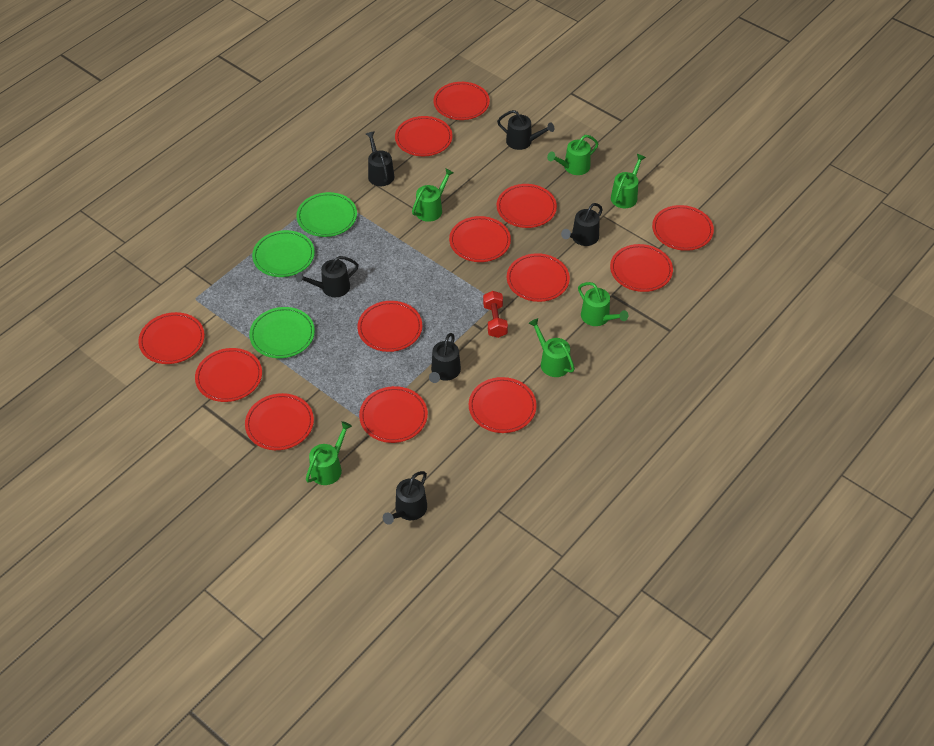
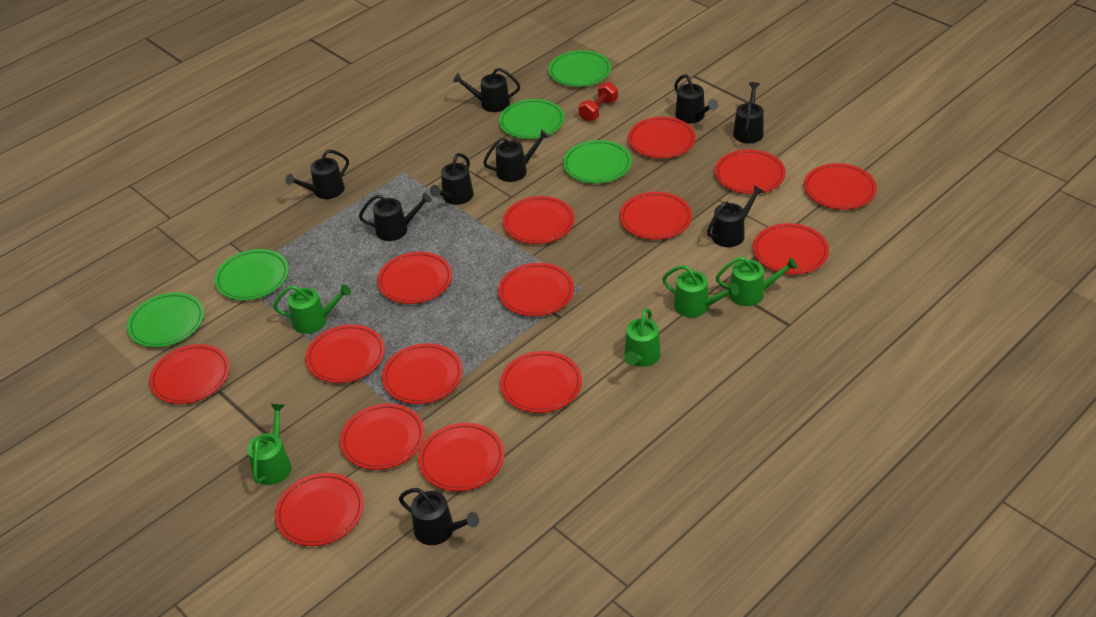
black watering can: 6 -> 9
green plate: 3 -> 5
green watering can: 6 -> 5
red plate: 13 -> 15

